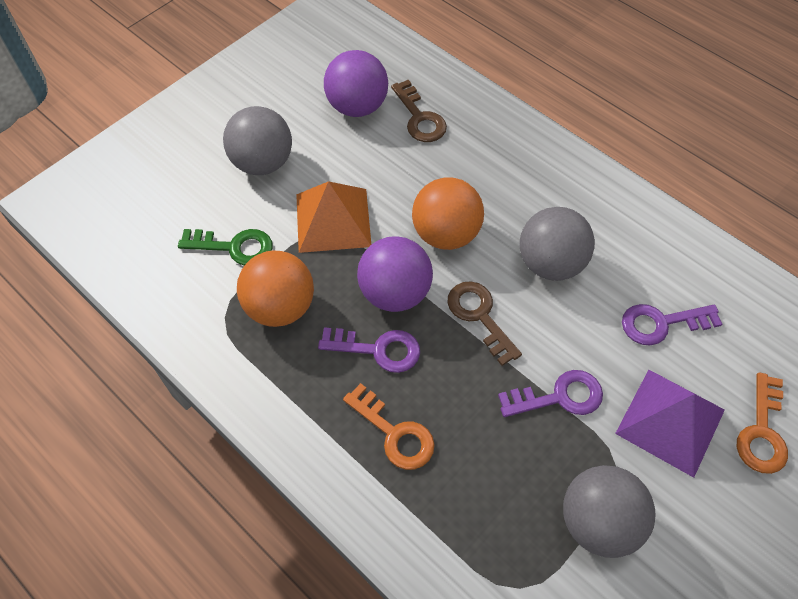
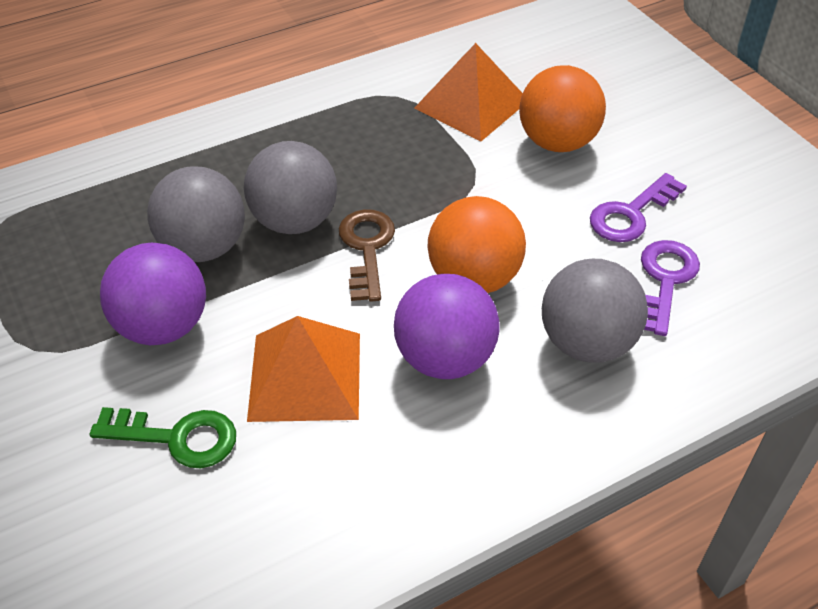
brown key: 2 -> 1
orange key: 2 -> 0
orange pyramid: 1 -> 2
purple key: 3 -> 2
purple pyramid: 1 -> 0

